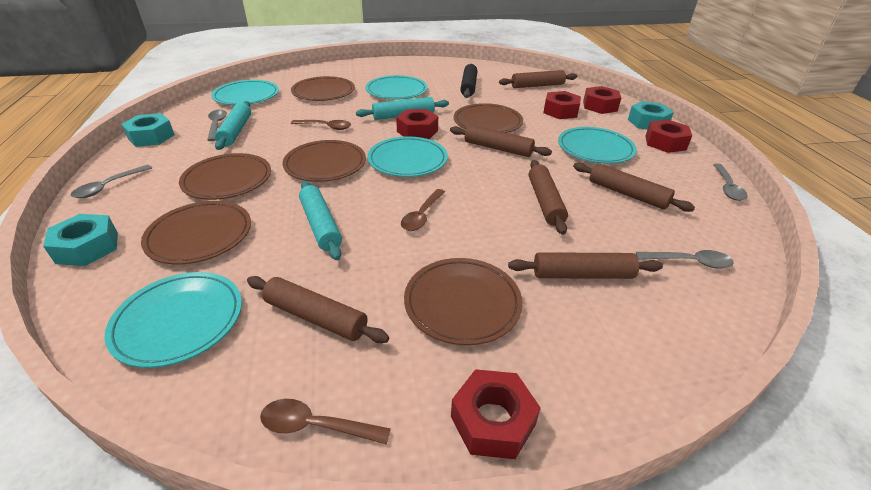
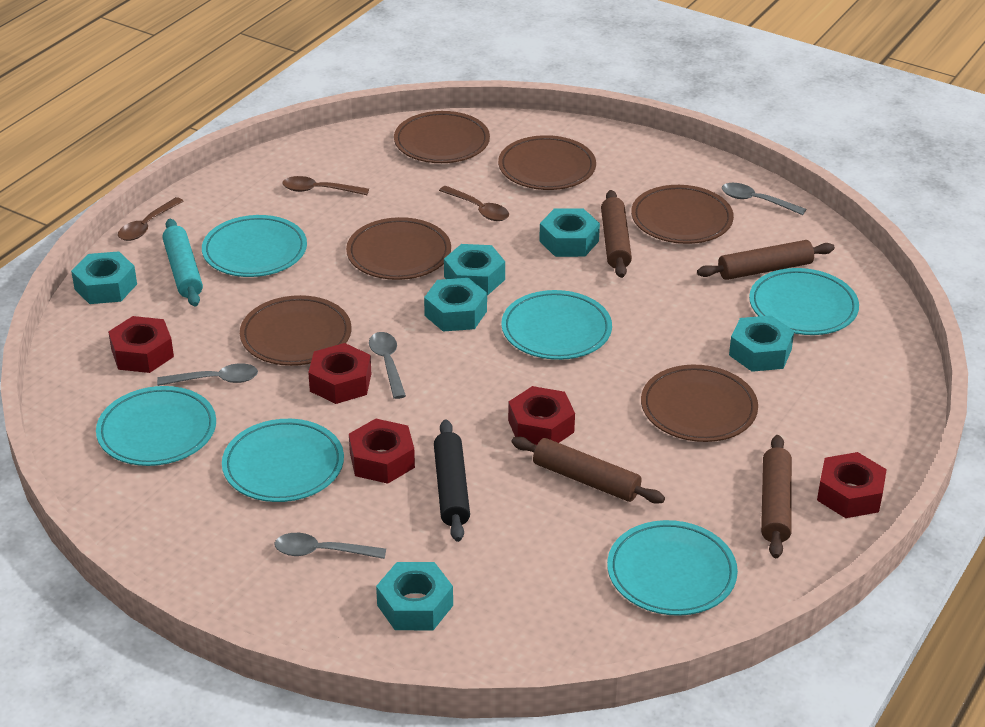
brown rolling pin: 6 -> 4
turquoise nut: 3 -> 6
turquoise plate: 5 -> 6
turquoise rolling pin: 3 -> 1

